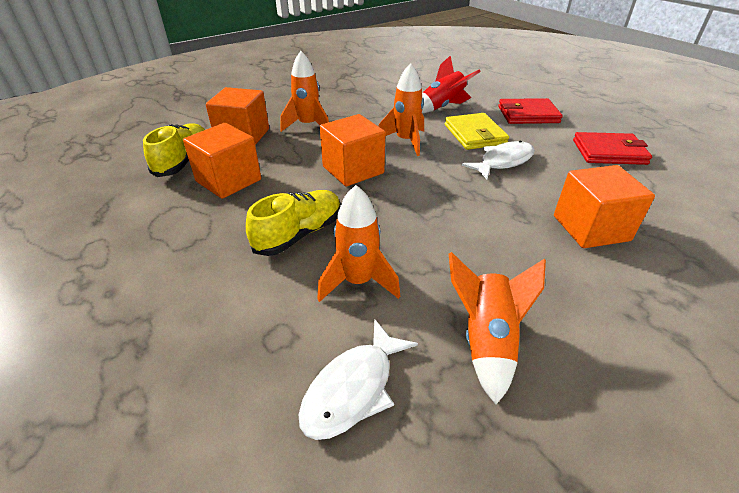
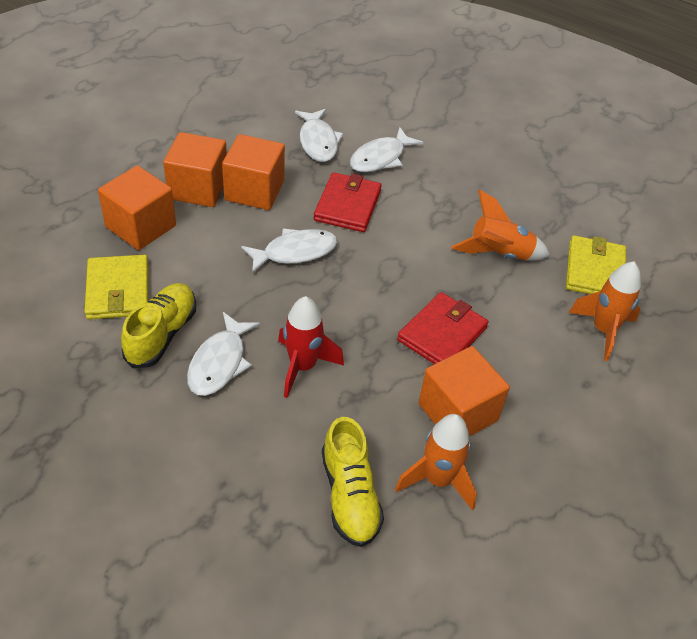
orange rocket: 4 -> 3
white fish: 2 -> 4
yellow wallet: 1 -> 2

